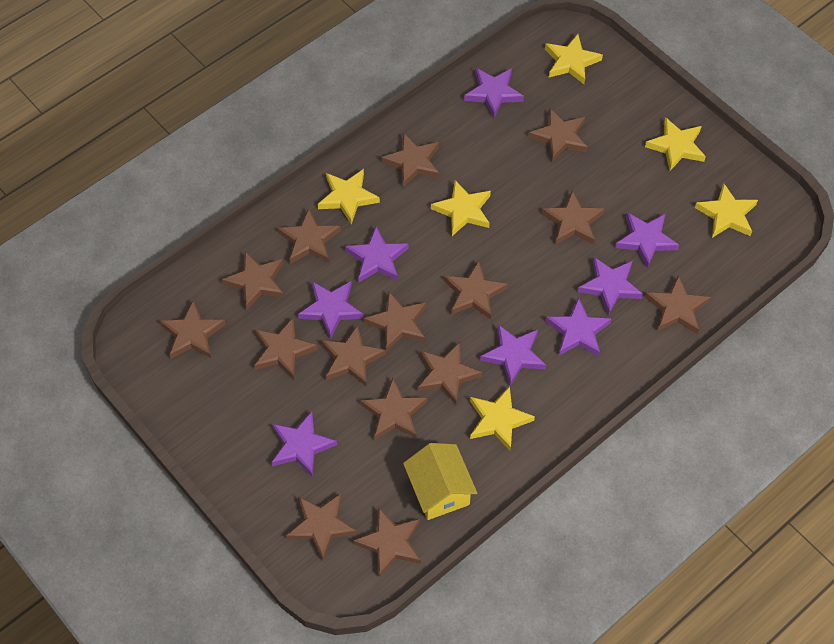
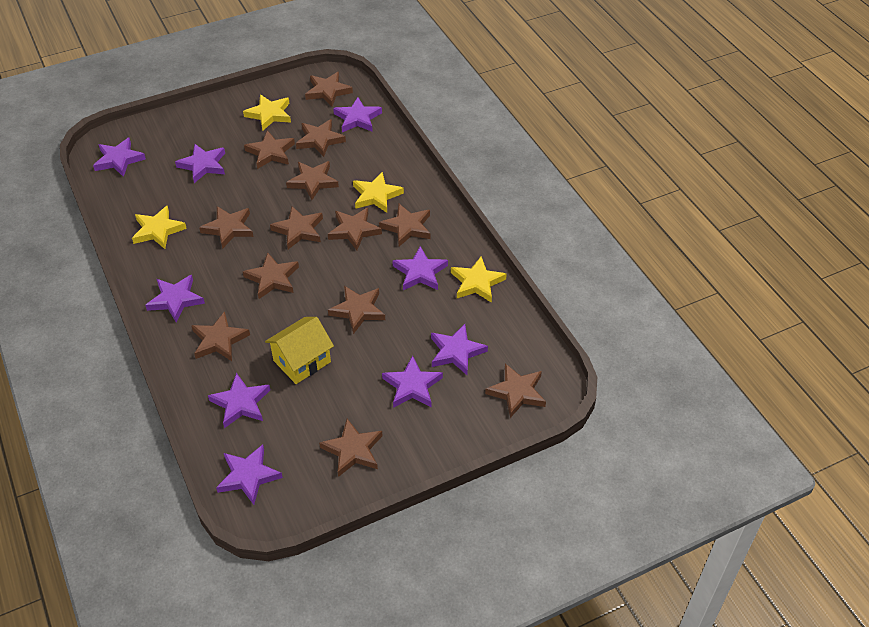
brown star: 15 -> 13
purple star: 8 -> 9
yellow star: 6 -> 4

